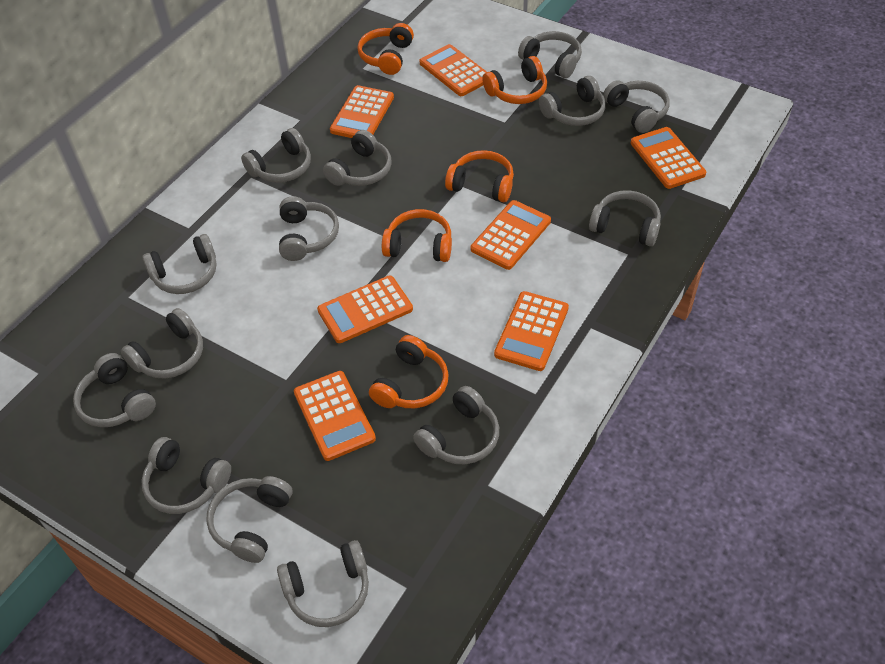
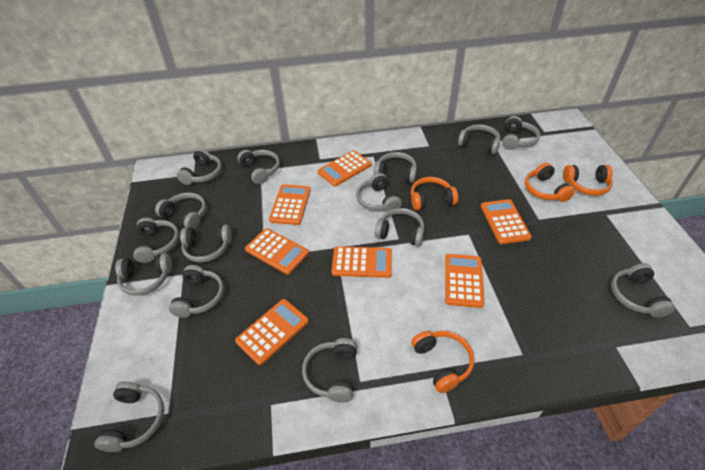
grey headphones: 14 -> 15
orange headphones: 5 -> 4

